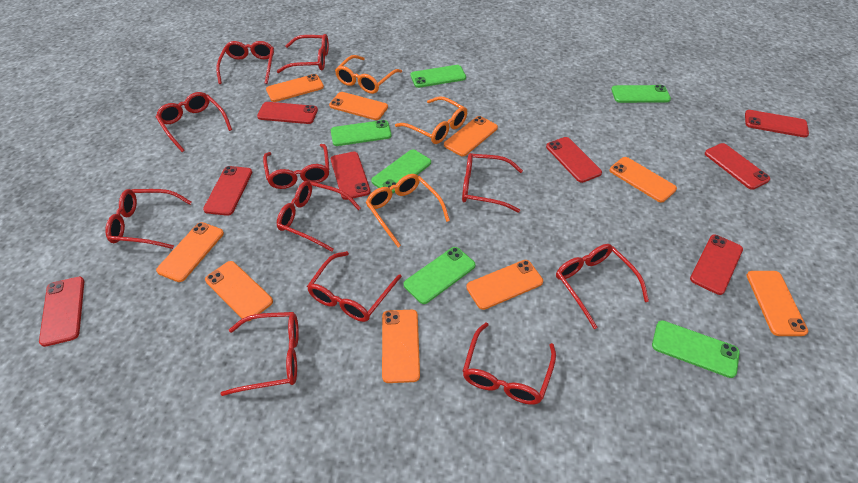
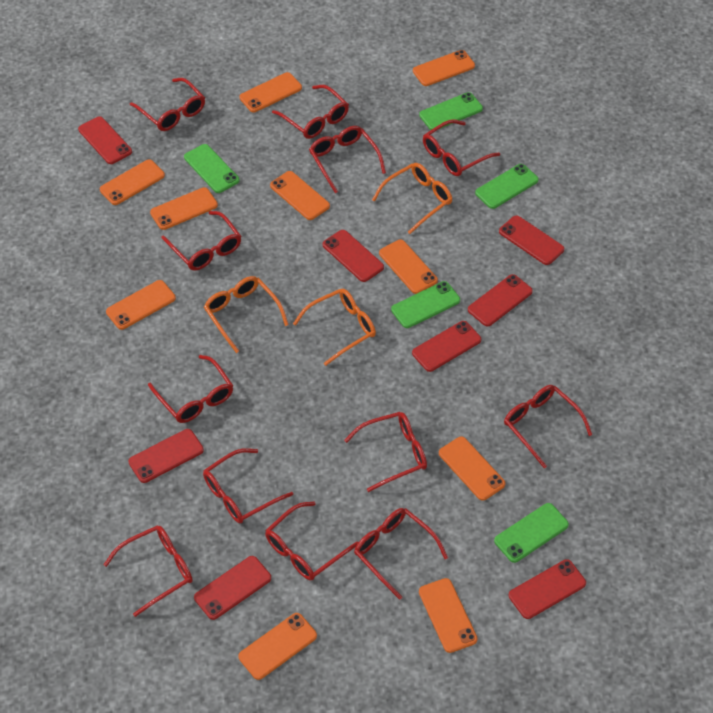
green phone: 6 -> 5
orange phone: 9 -> 10
red glasses: 11 -> 12

